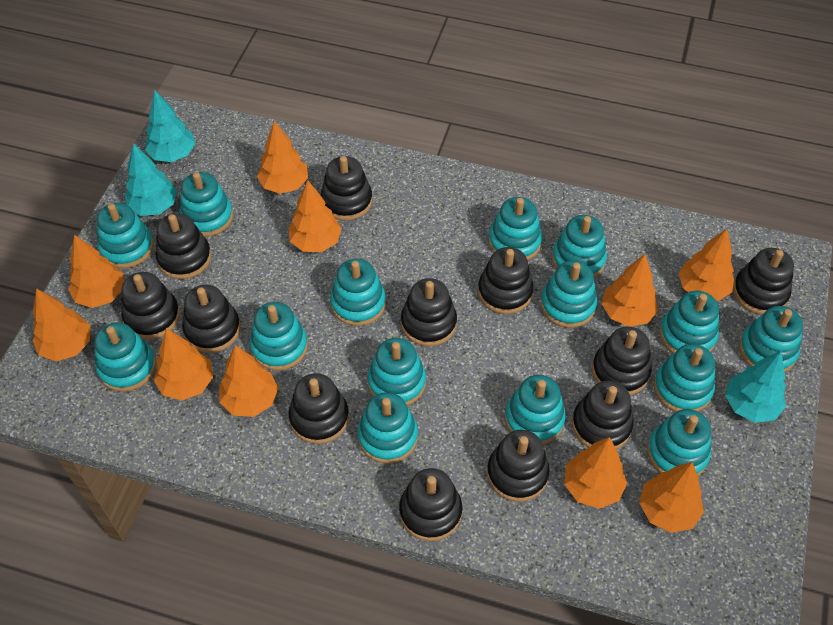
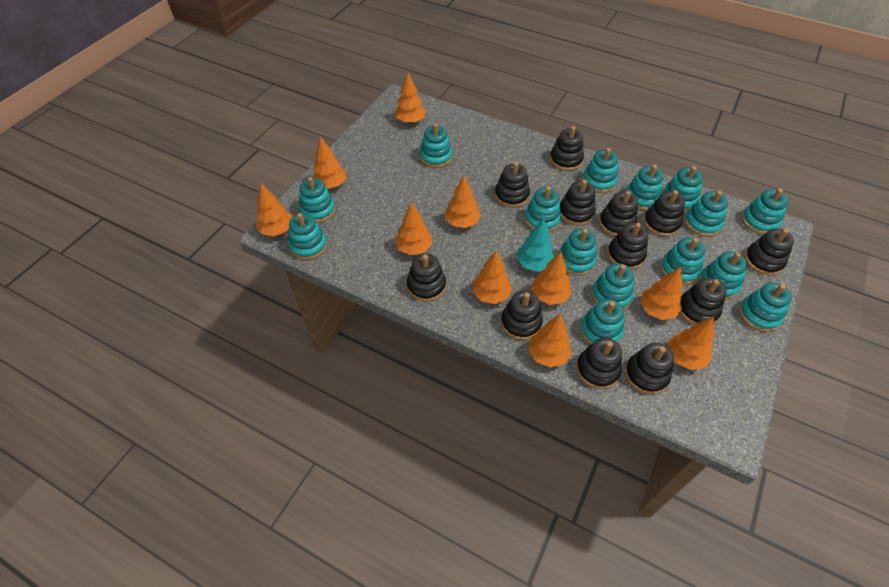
turquoise tree: 3 -> 1

